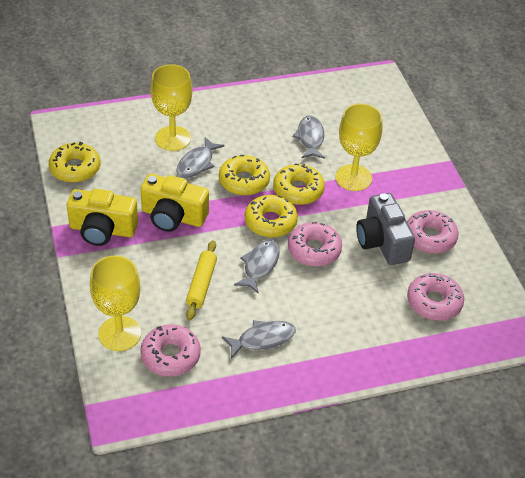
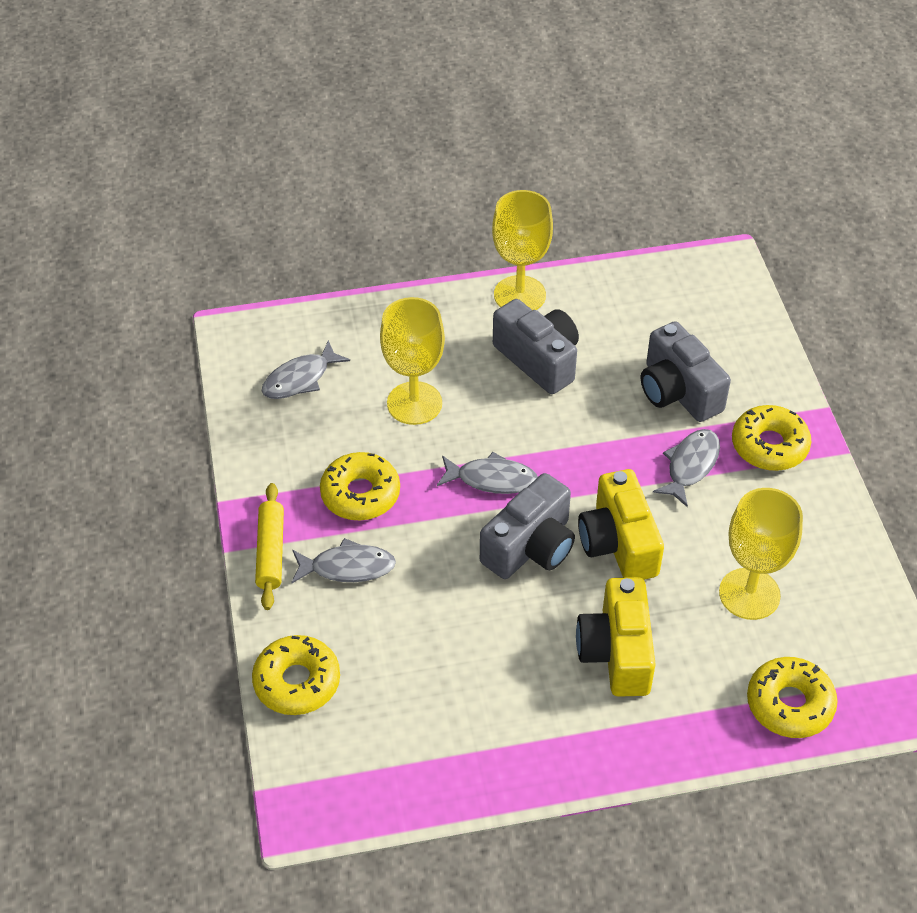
grey camera: 1 -> 3
pink donut: 4 -> 0

